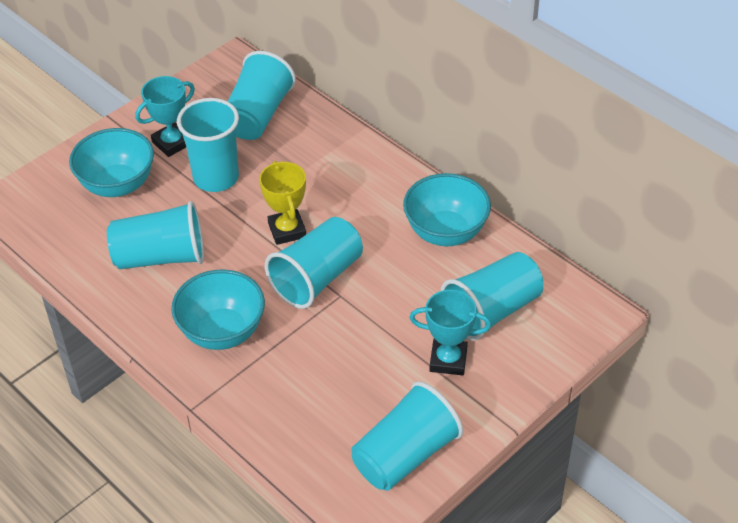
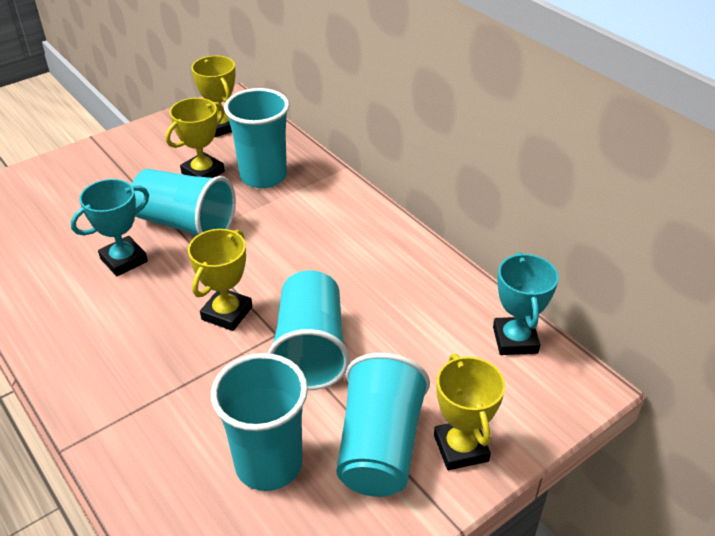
turquoise bowl: 3 -> 0
turquoise cup: 6 -> 5
yellow trophy: 1 -> 4

